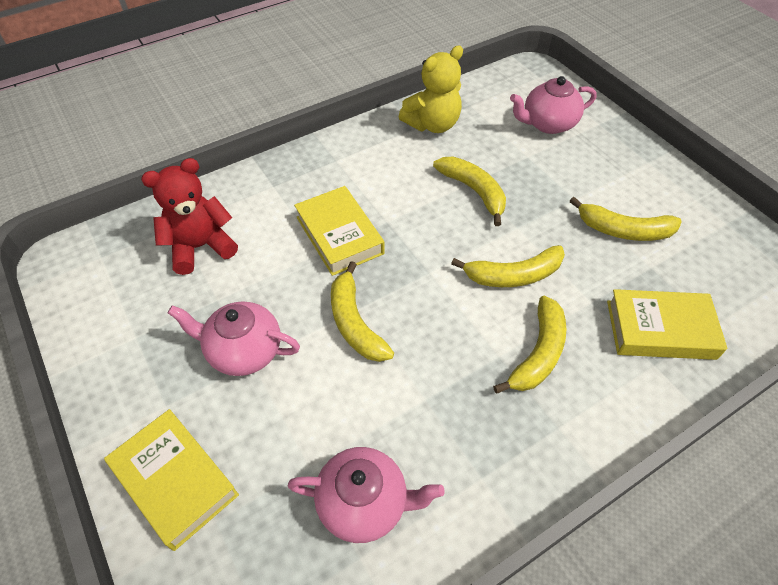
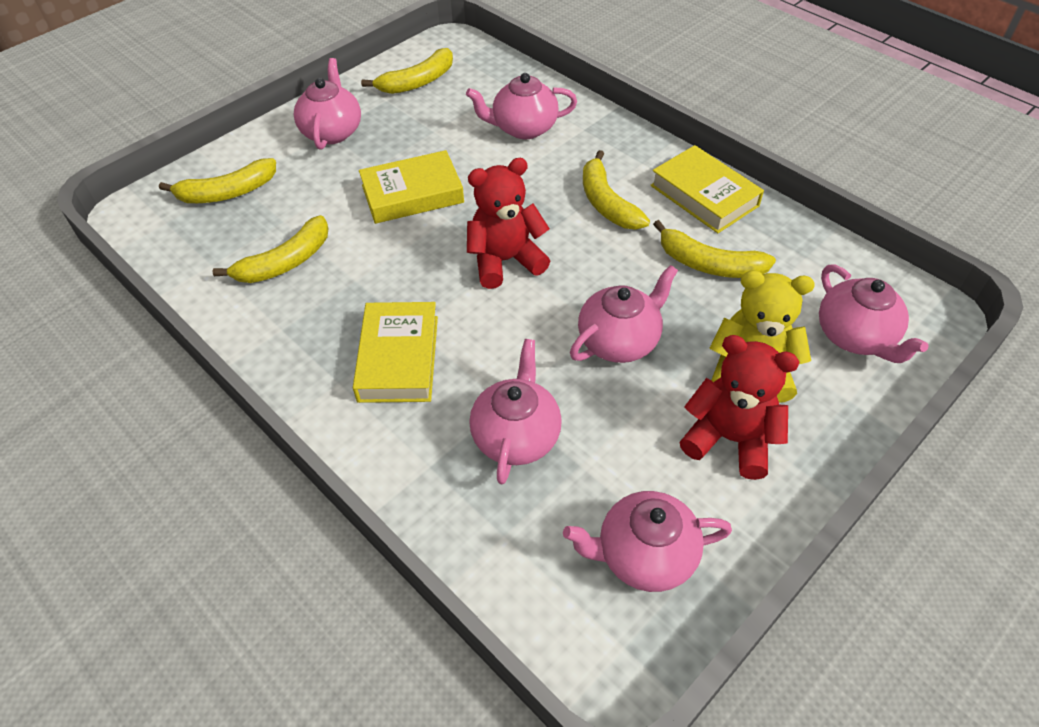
pink teapot: 3 -> 6
red teddy bear: 1 -> 2

